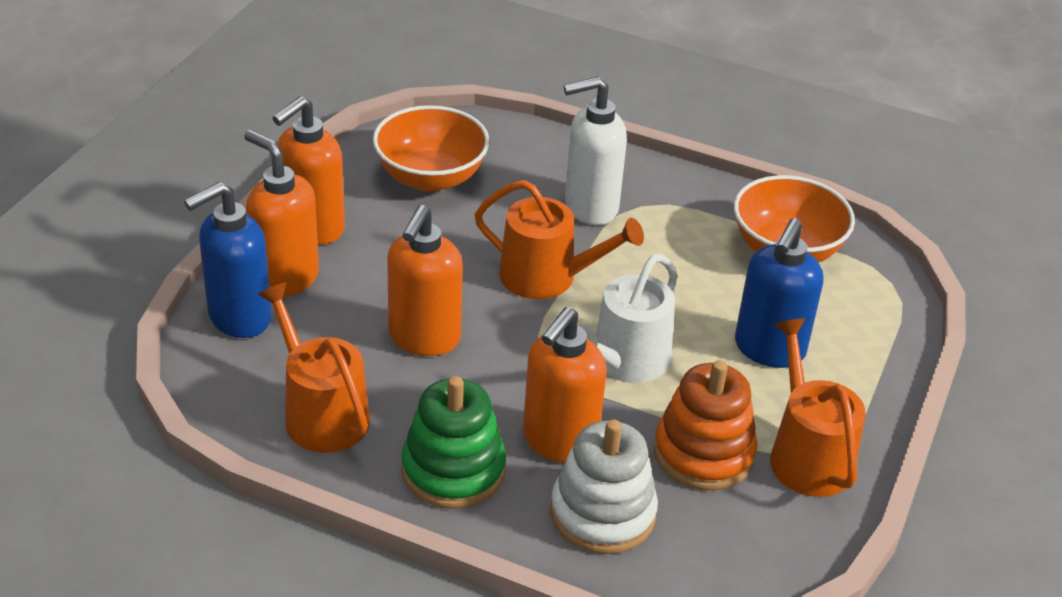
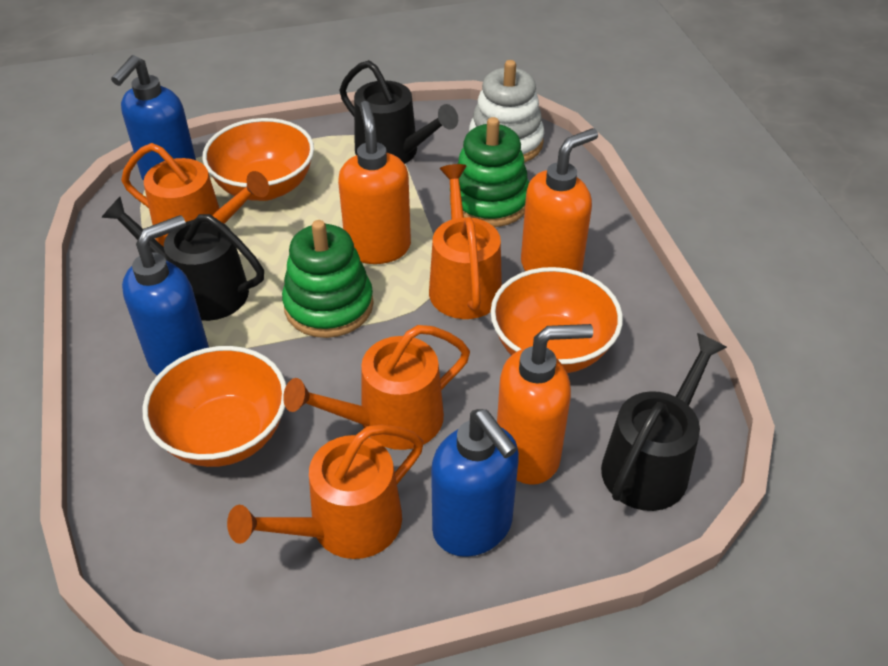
black watering can: 0 -> 3
blue soap dispenser: 2 -> 3
green stacking toy: 1 -> 2
orange bowl: 2 -> 3
orange soap dispenser: 4 -> 3
orange stacking toy: 1 -> 0
orange watering can: 3 -> 4
white soap dispenser: 1 -> 0
white watering can: 1 -> 0

